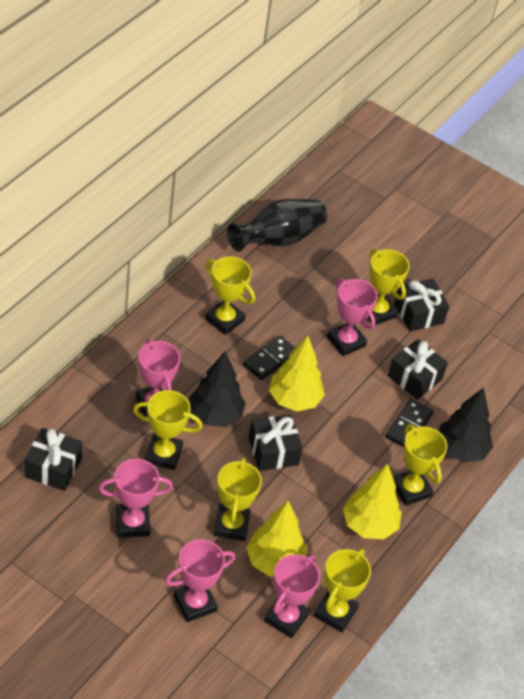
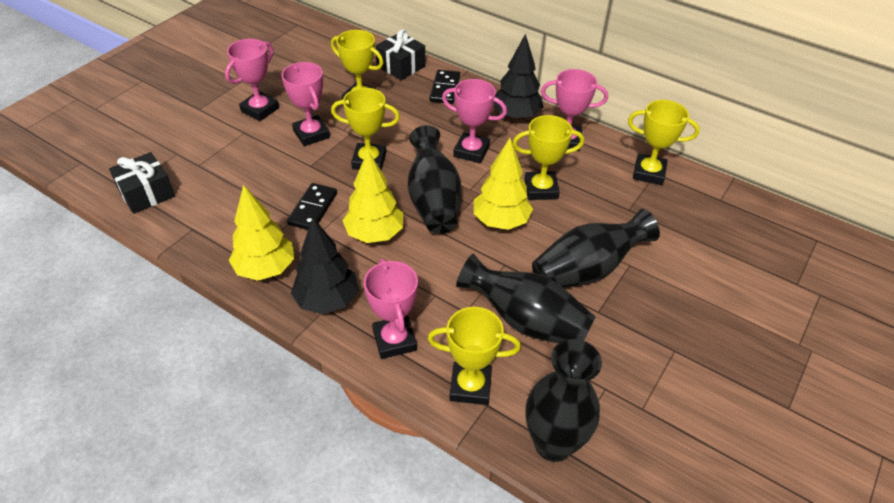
black gift: 4 -> 2
black vase: 1 -> 4
yellow trophy: 6 -> 5

